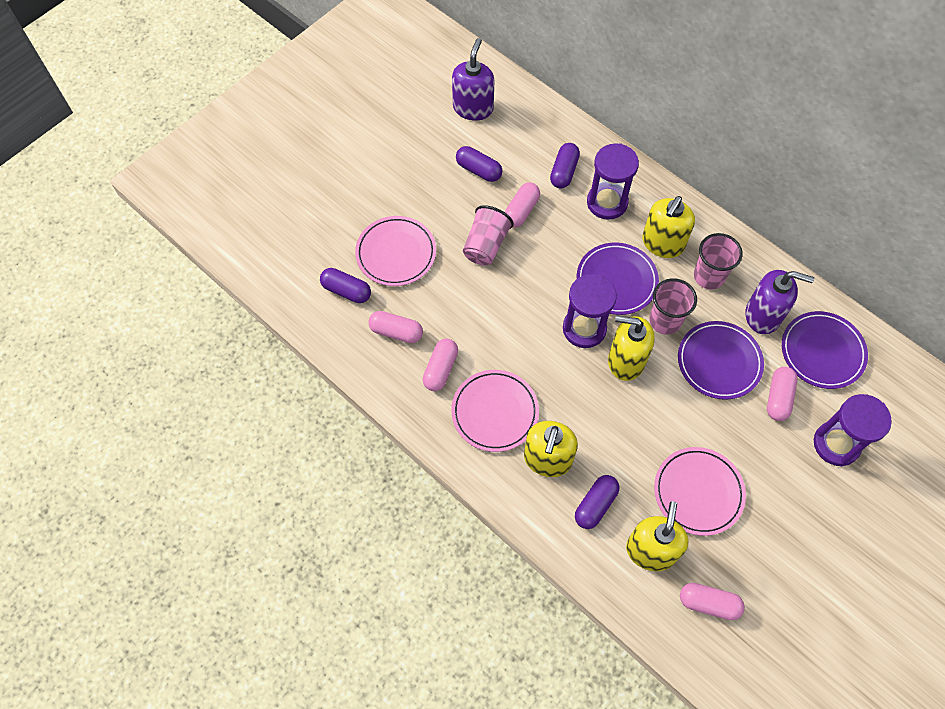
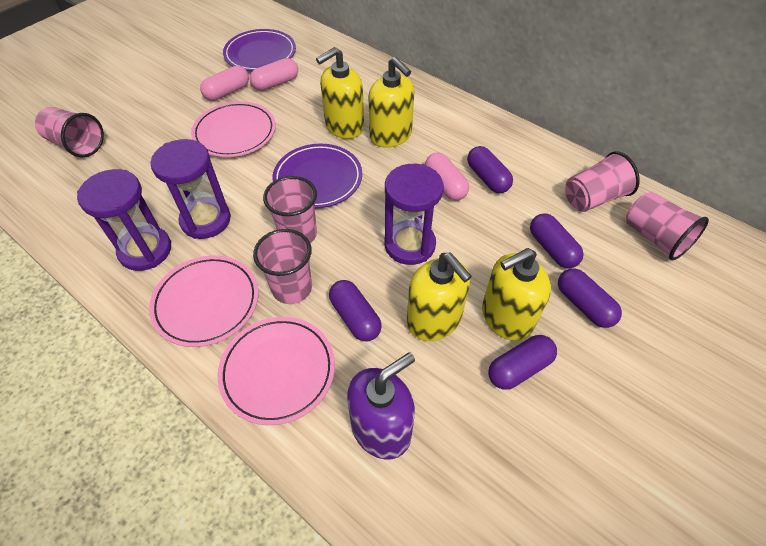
pink capsule: 5 -> 3
pink cup: 3 -> 5
purple capsule: 4 -> 5
purple plate: 3 -> 2
purple soap dispenser: 2 -> 1

